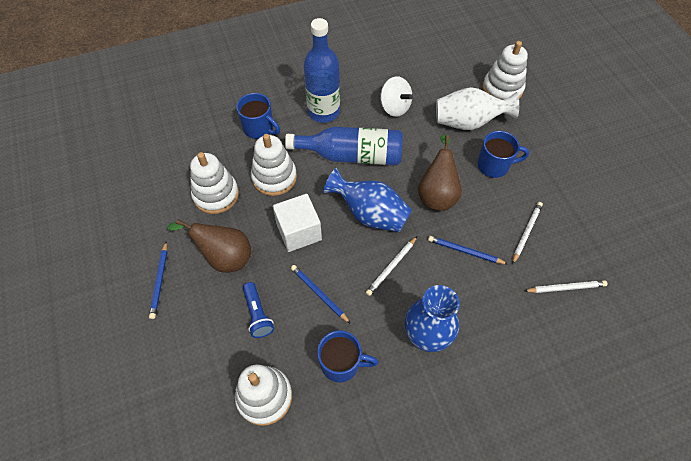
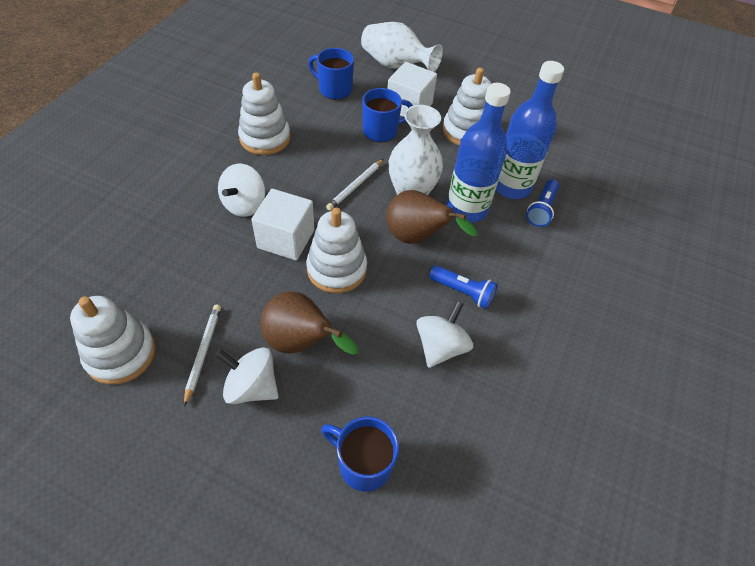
blue flashlight: 1 -> 2
blue pencil: 3 -> 0
blue vase: 2 -> 0
white cube: 1 -> 2
white pencil: 3 -> 2
white spinning top: 1 -> 3
white vase: 1 -> 2

